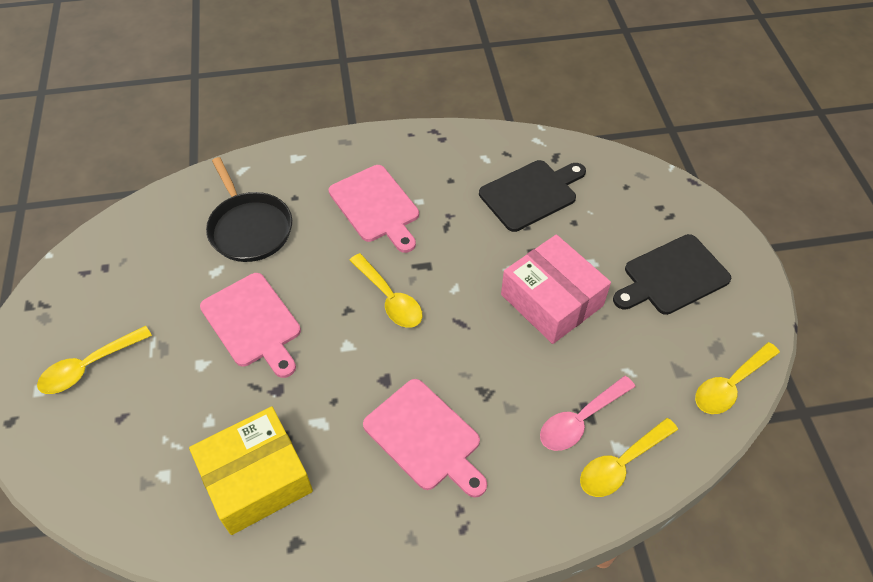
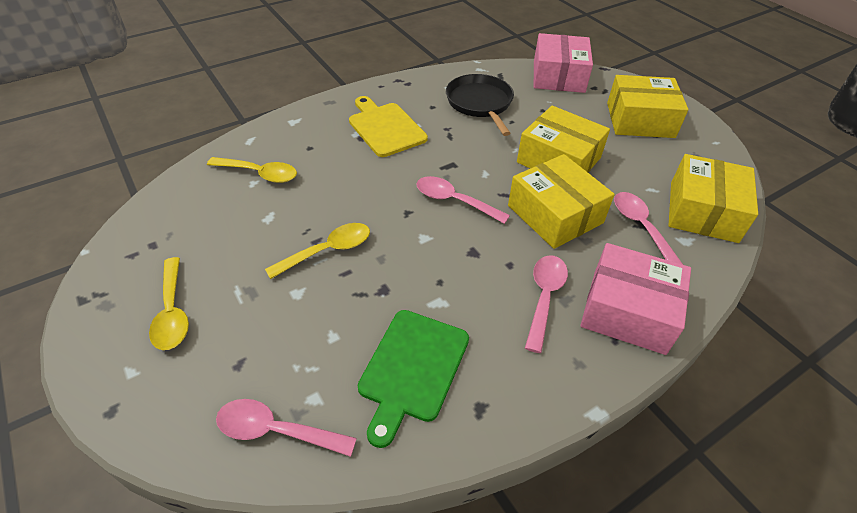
black cutting board: 2 -> 0
green cutting board: 0 -> 1
pink box: 1 -> 2
pink cutting board: 3 -> 0
pink spoon: 1 -> 4
yellow box: 1 -> 4
yellow cutting board: 0 -> 1
yellow spoon: 4 -> 3

